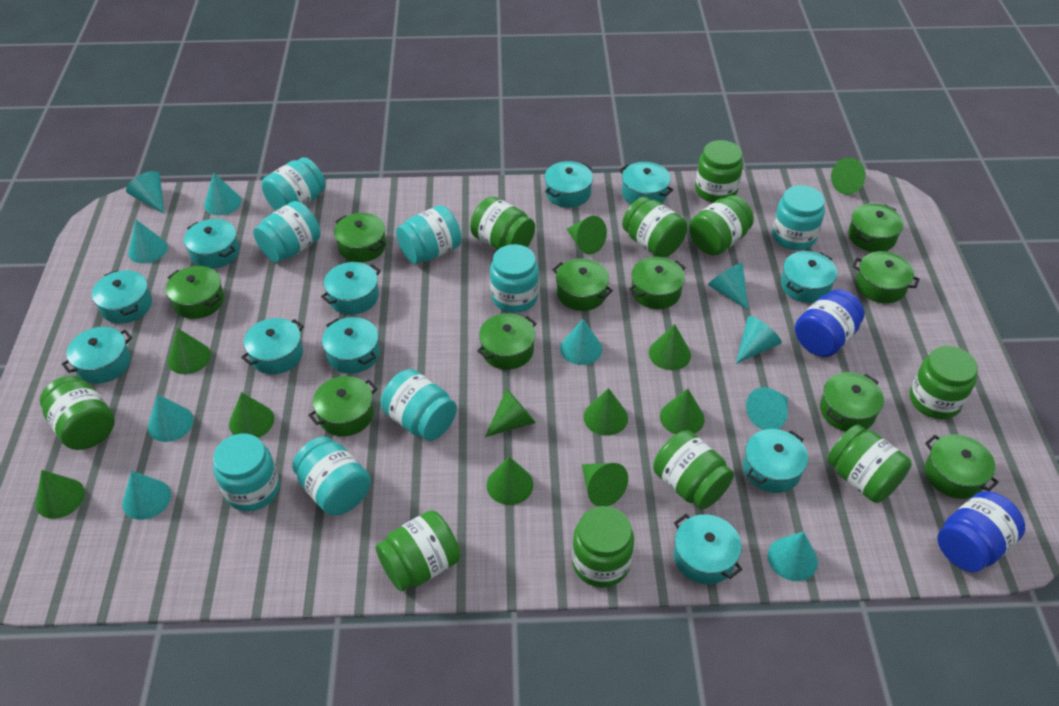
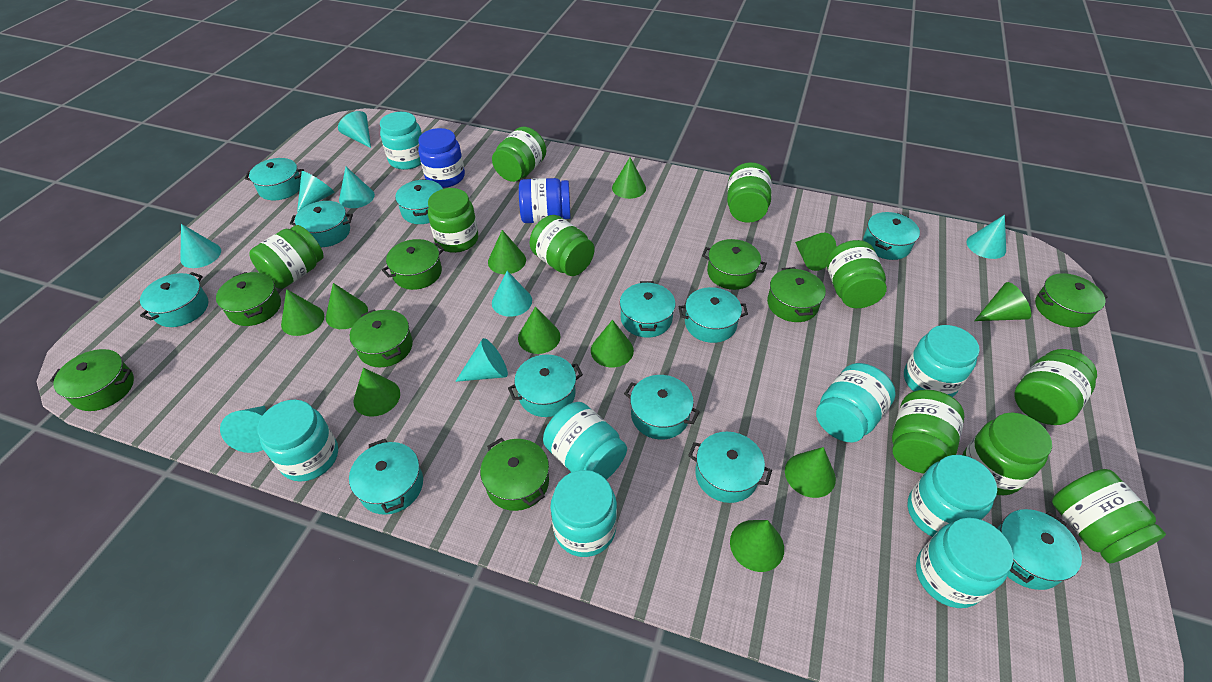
green pot: 10 -> 8
turquoise cone: 10 -> 8
turquoise pot: 11 -> 12

